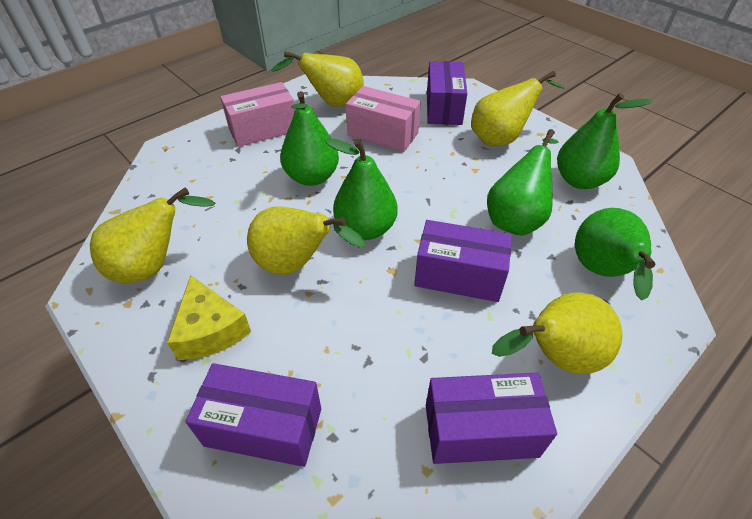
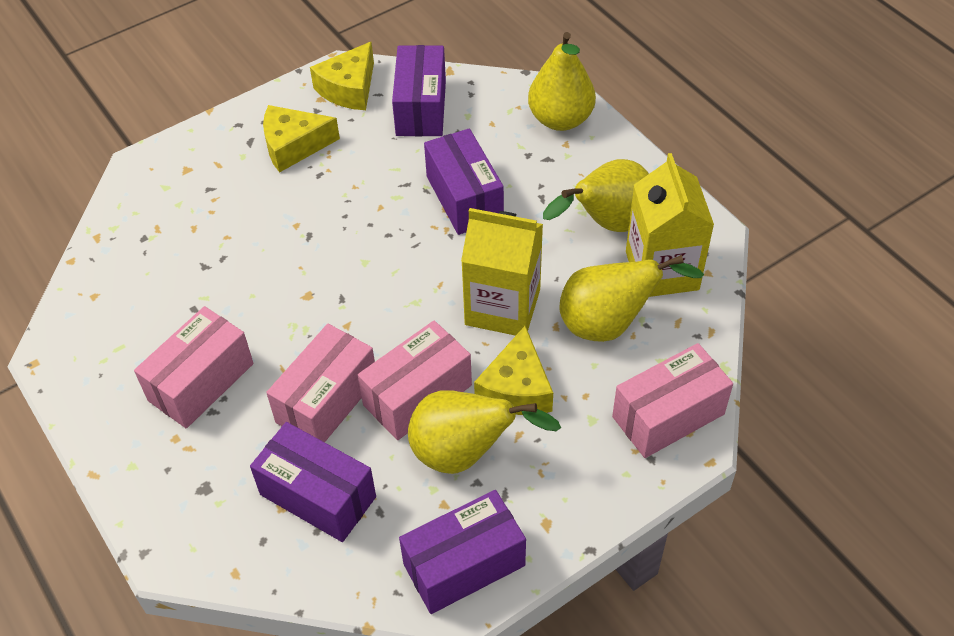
green pear: 5 -> 0
pink box: 2 -> 4
yellow carton: 0 -> 2
yellow cheese: 1 -> 3
yellow pear: 5 -> 4

